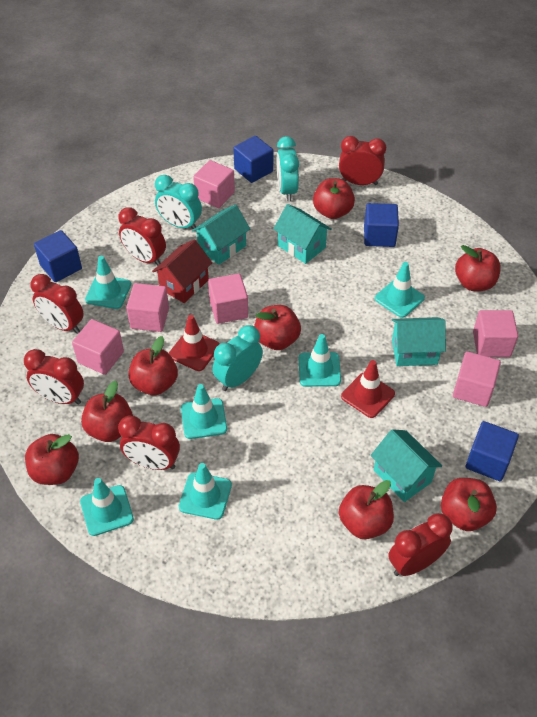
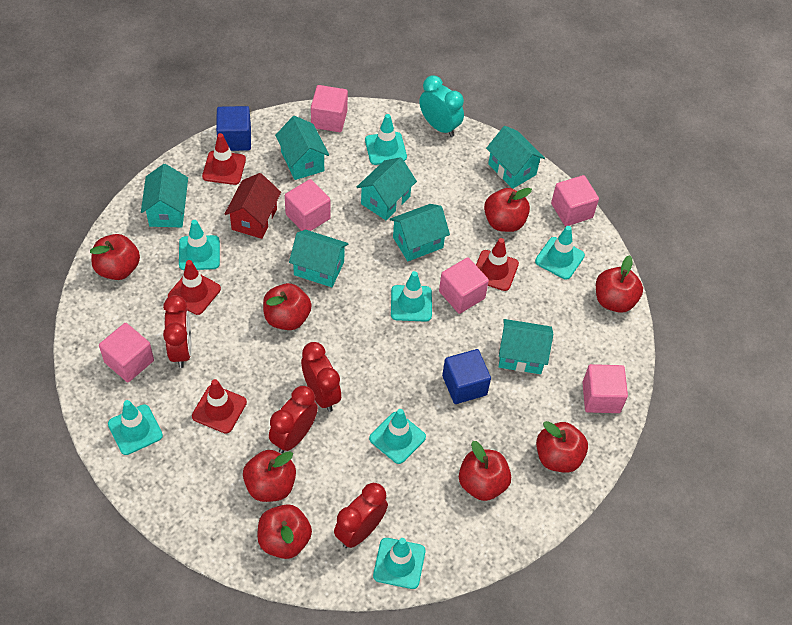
blue cube: 4 -> 2
red clock: 6 -> 4
red traffic cone: 2 -> 4
turquoise clock: 3 -> 1
turquoise house: 4 -> 7
turquoise traffic cone: 6 -> 7

